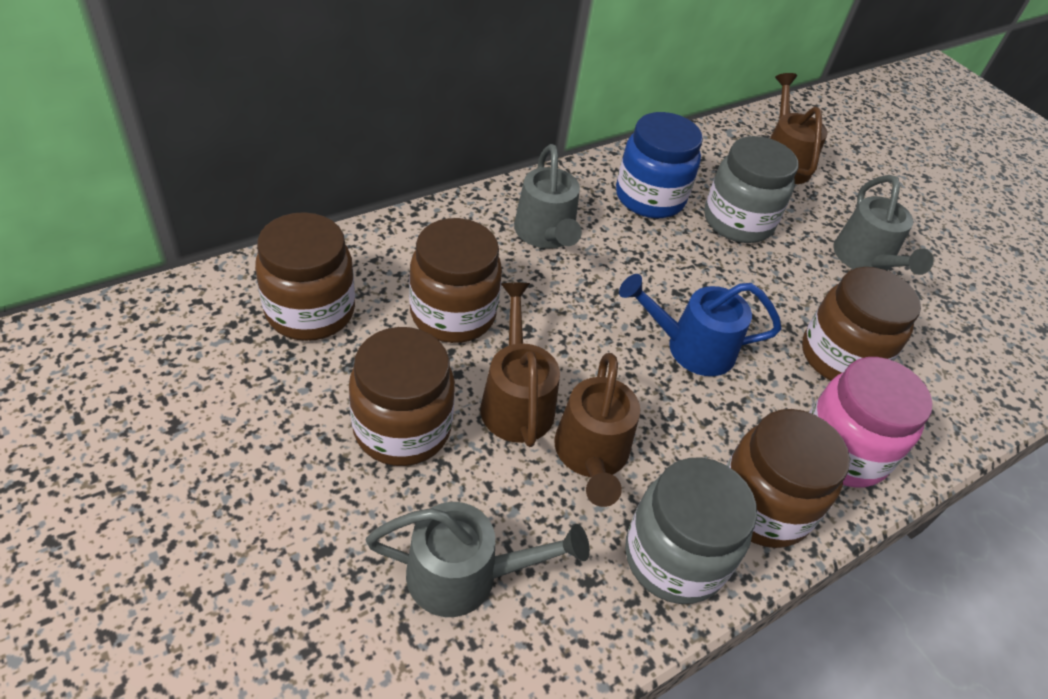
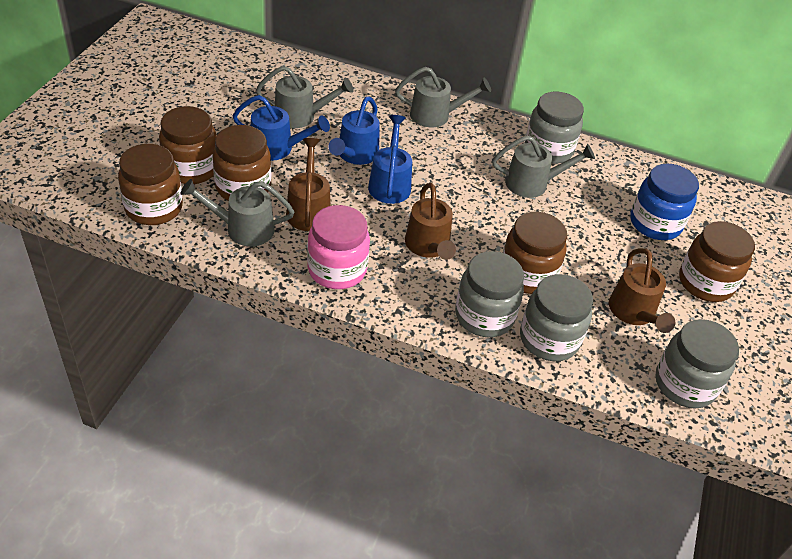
blue watering can: 1 -> 3
grey jar: 2 -> 4
grey watering can: 3 -> 4

